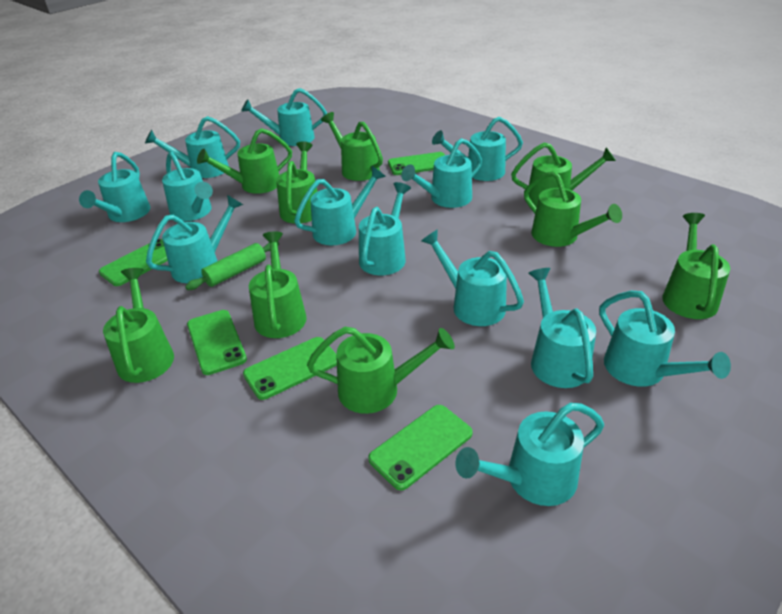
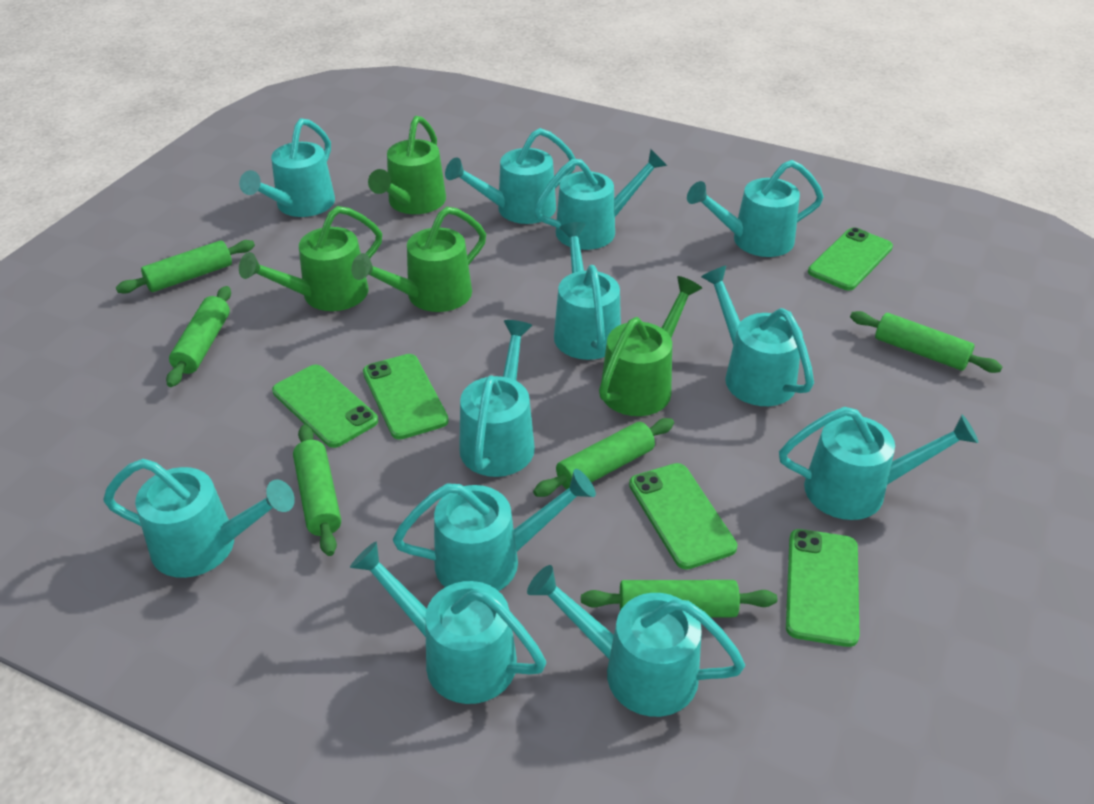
green rolling pin: 1 -> 6
green watering can: 9 -> 4
turquoise watering can: 13 -> 12

